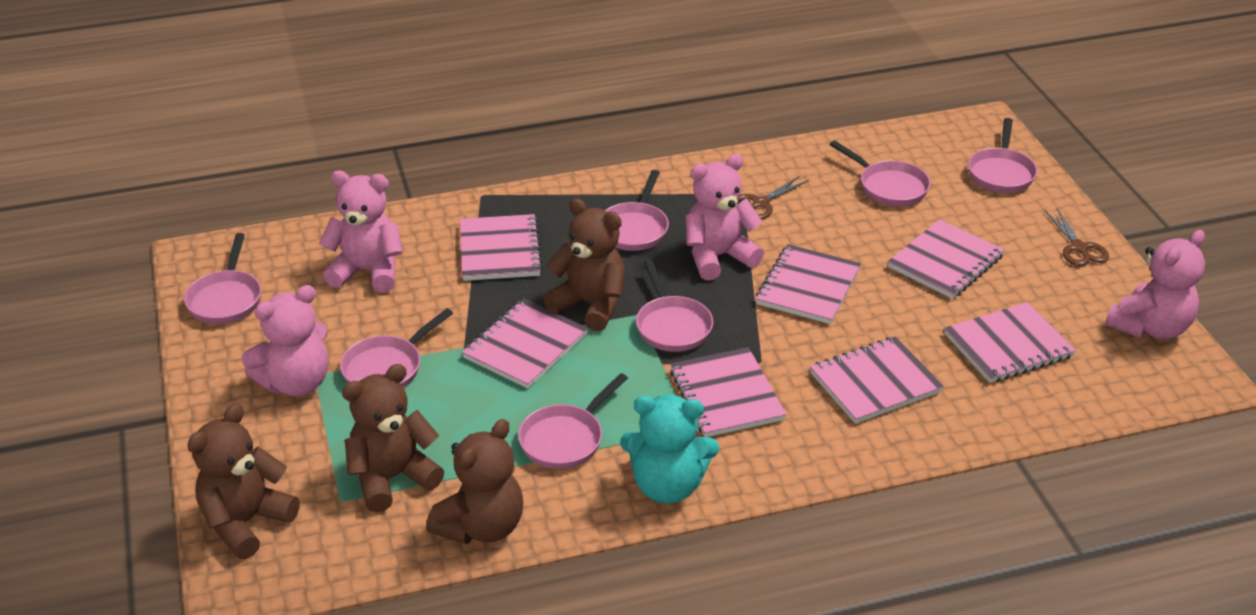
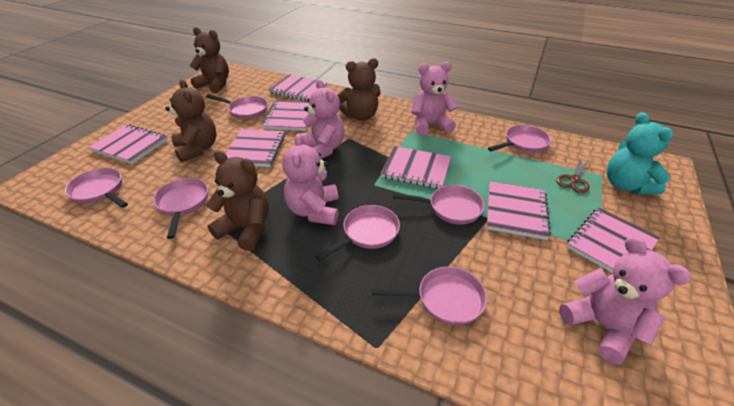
brown scissors: 2 -> 1

